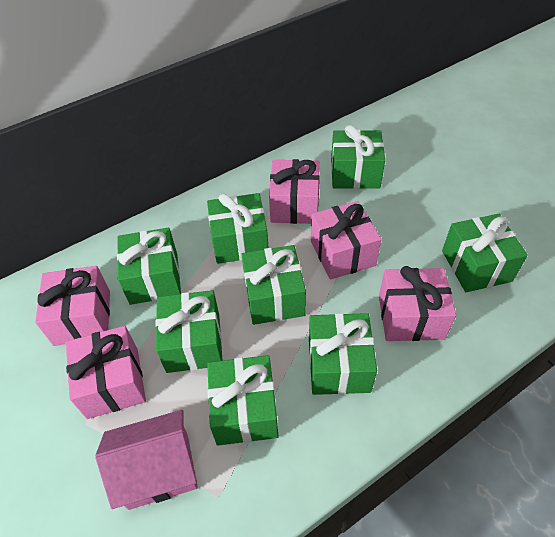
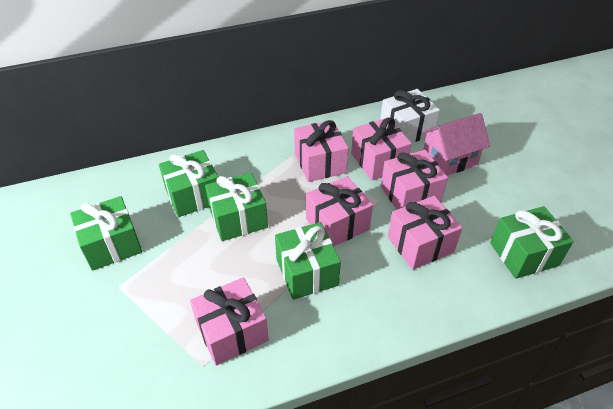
green gift: 8 -> 5
pink gift: 5 -> 6
white gift: 0 -> 1

